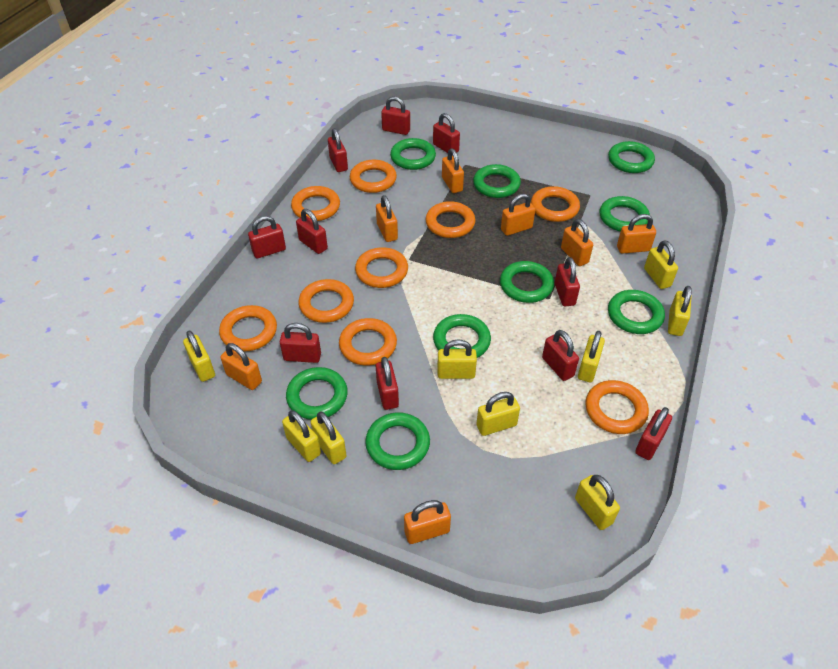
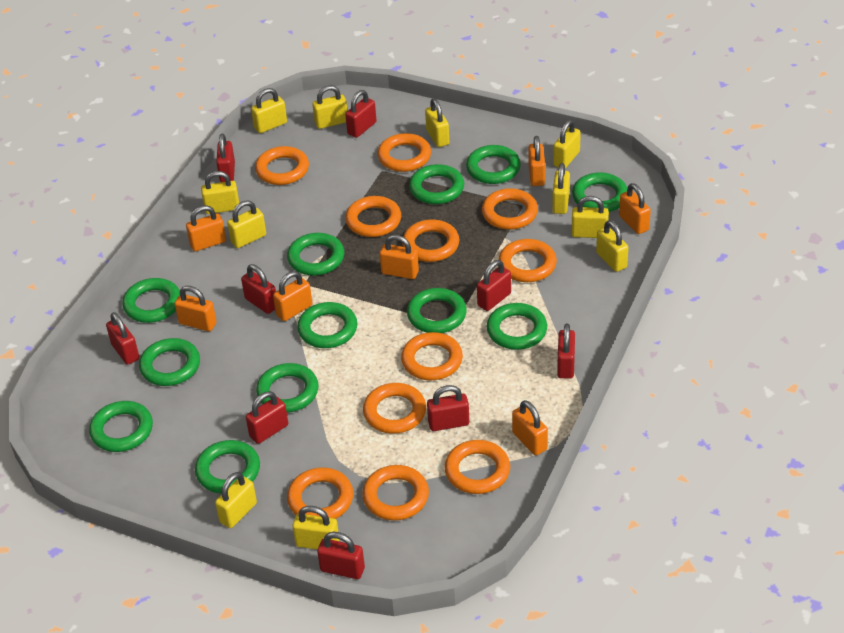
green ring: 9 -> 12
orange ring: 9 -> 11
red padlock: 10 -> 9
yellow padlock: 9 -> 11

